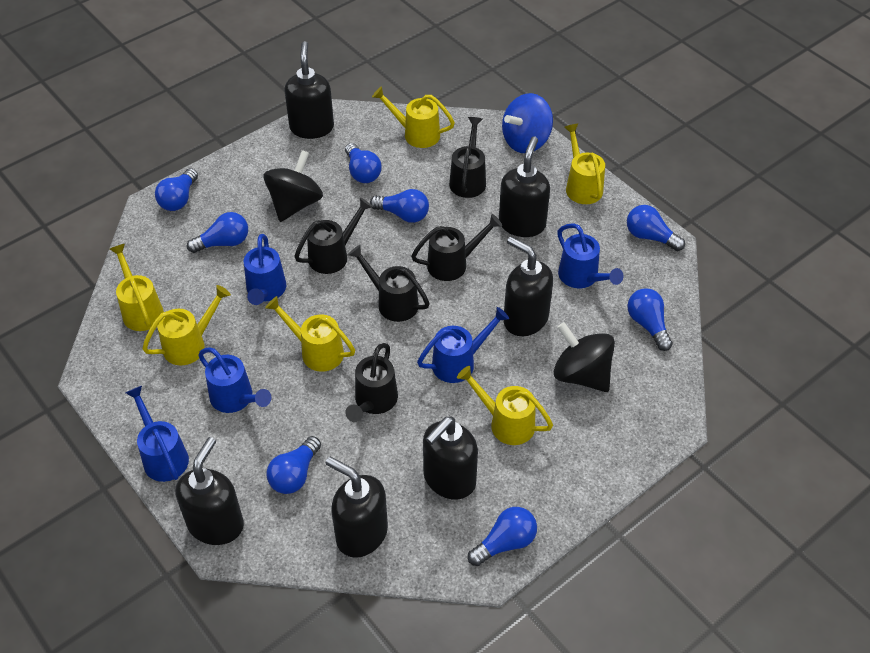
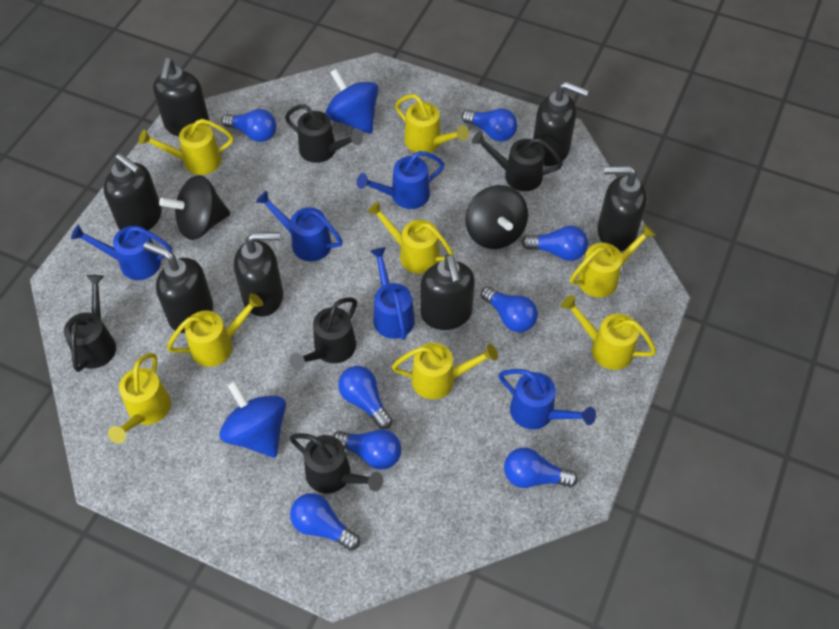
black soap dispenser: 6 -> 7
blue spinning top: 1 -> 2
yellow watering can: 6 -> 8

